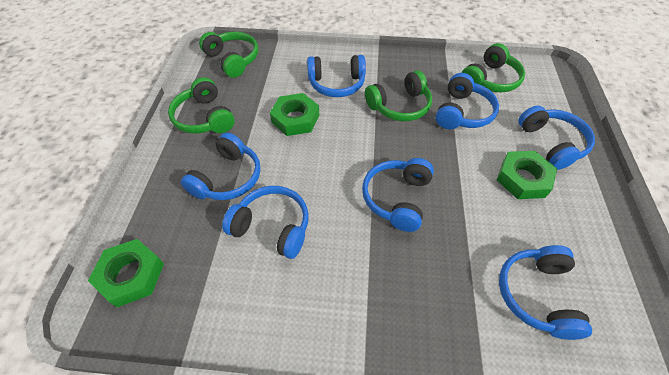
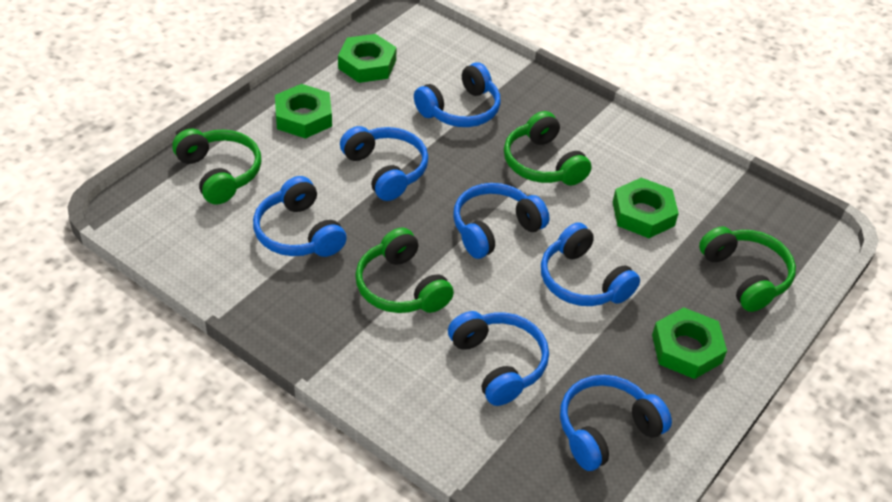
green nut: 3 -> 4

